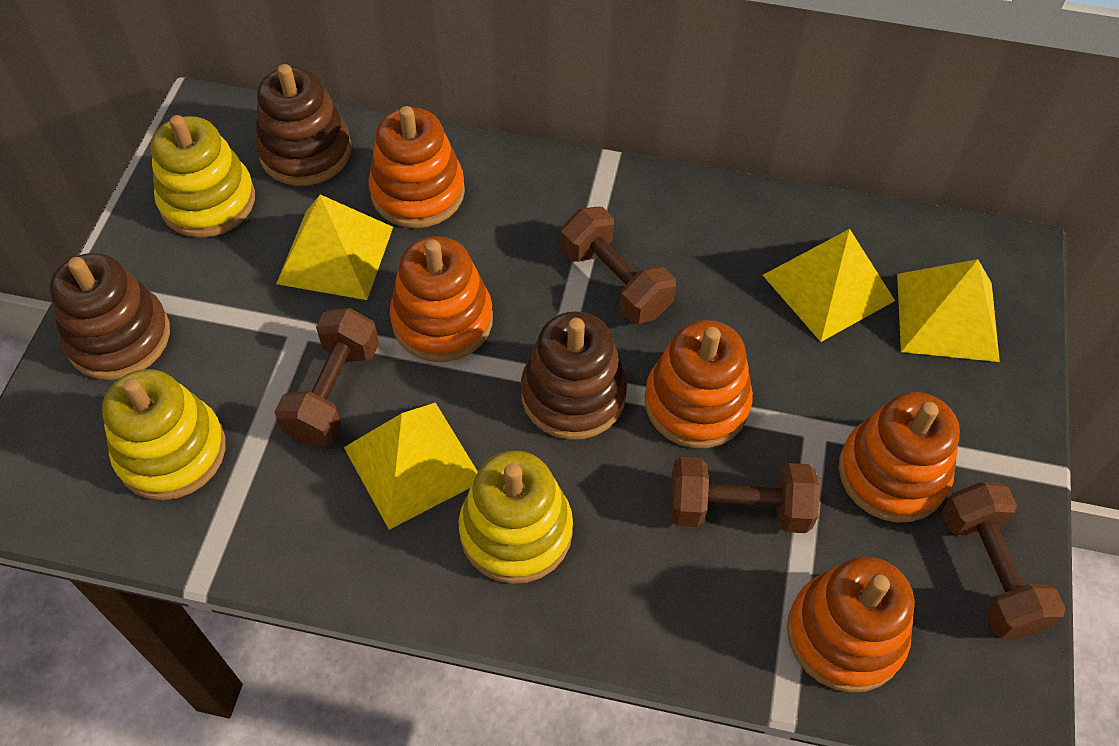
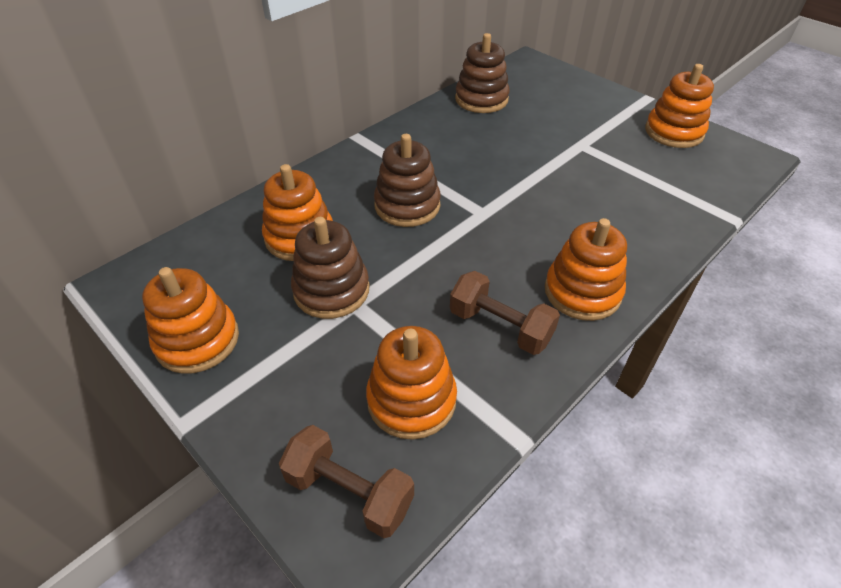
brown dumbbell: 4 -> 2
yellow pyramid: 4 -> 0
yellow stacking toy: 3 -> 0

